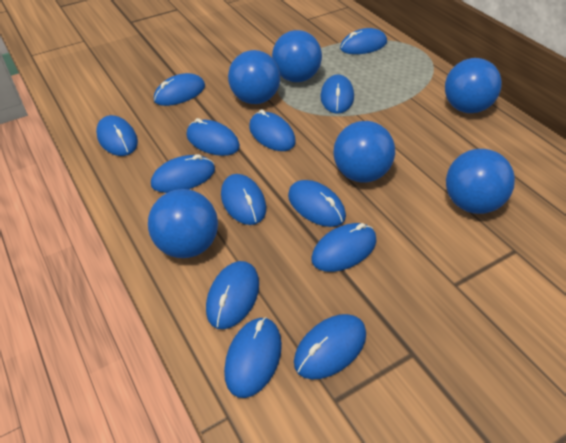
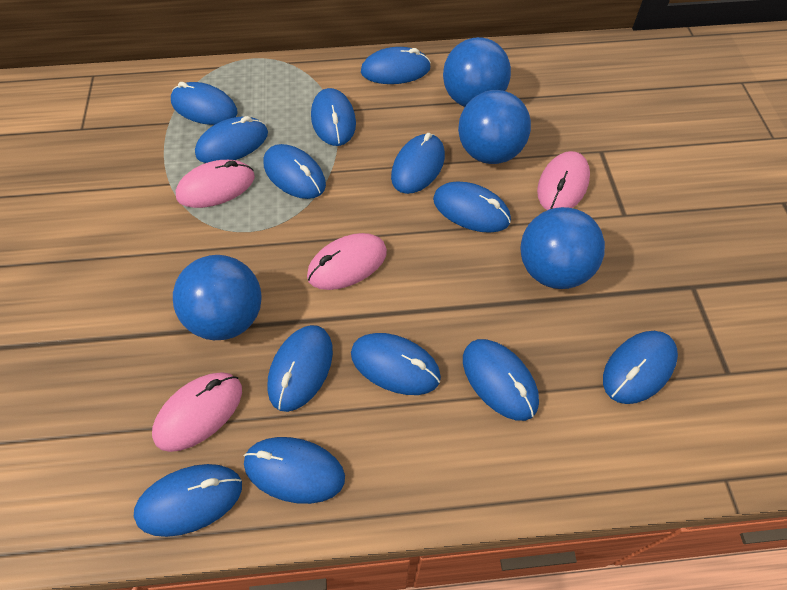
blue ball: 6 -> 4
pink mouse: 0 -> 4

